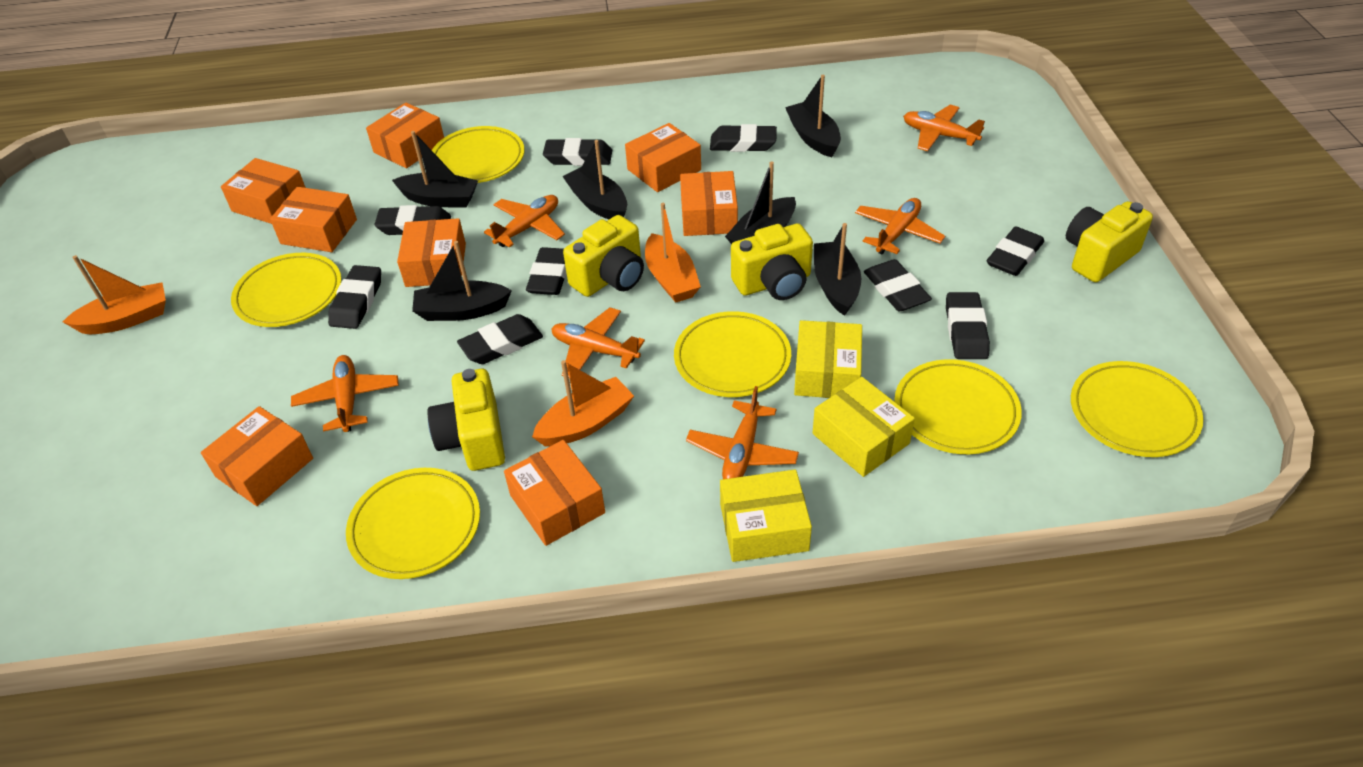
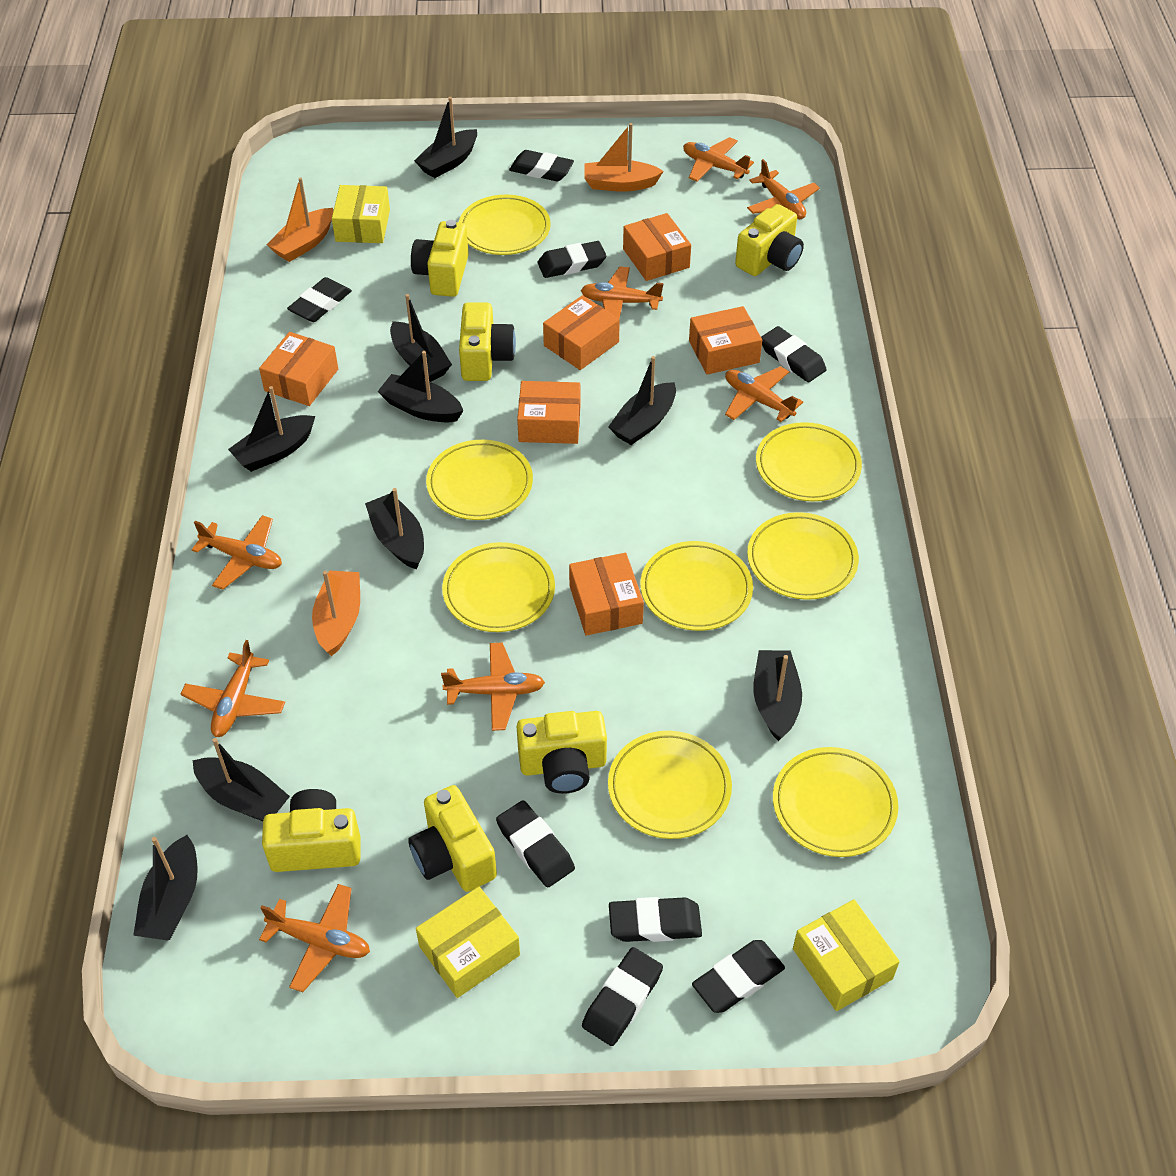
black boat: 6 -> 9
black eraser: 9 -> 8
orange box: 8 -> 6
orange plane: 6 -> 8
yellow camera: 4 -> 6
yellow plate: 6 -> 8

